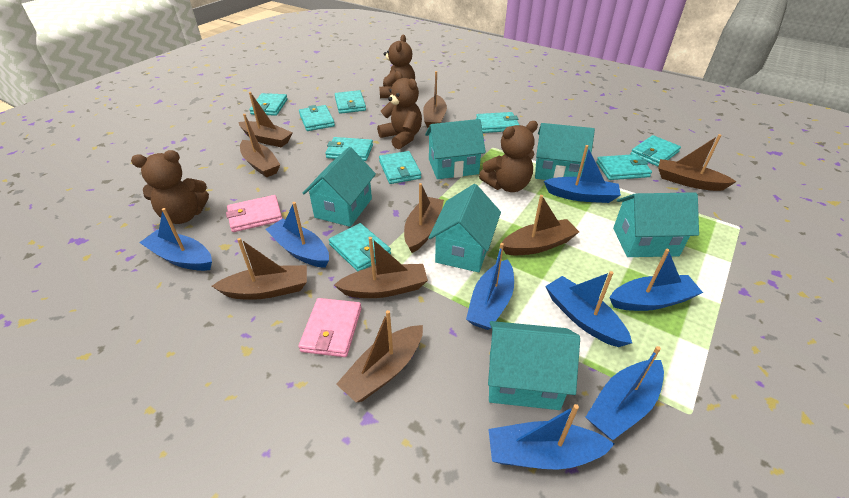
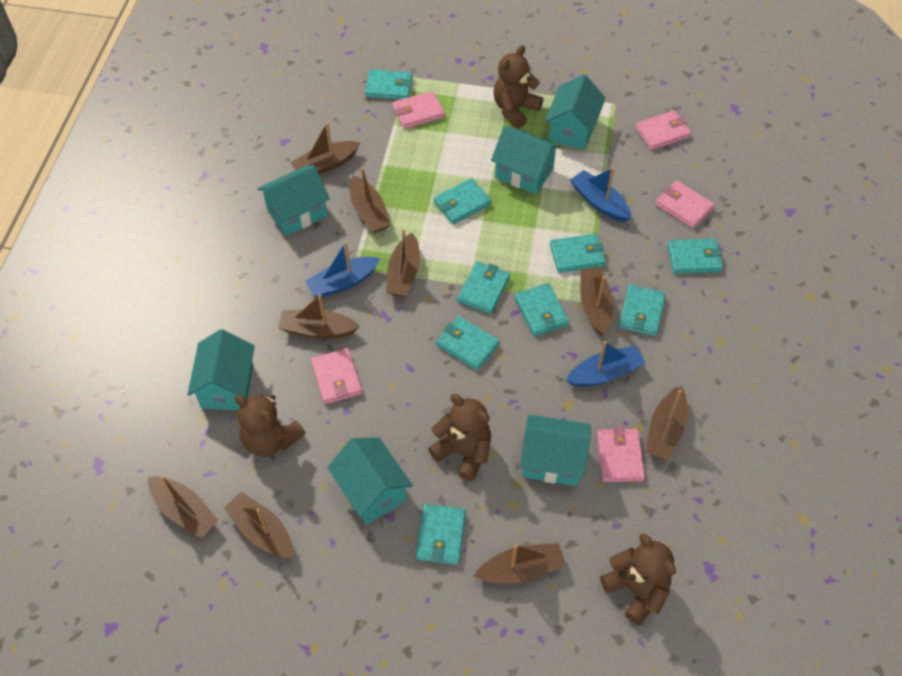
blue boat: 8 -> 3
pink wallet: 2 -> 5

